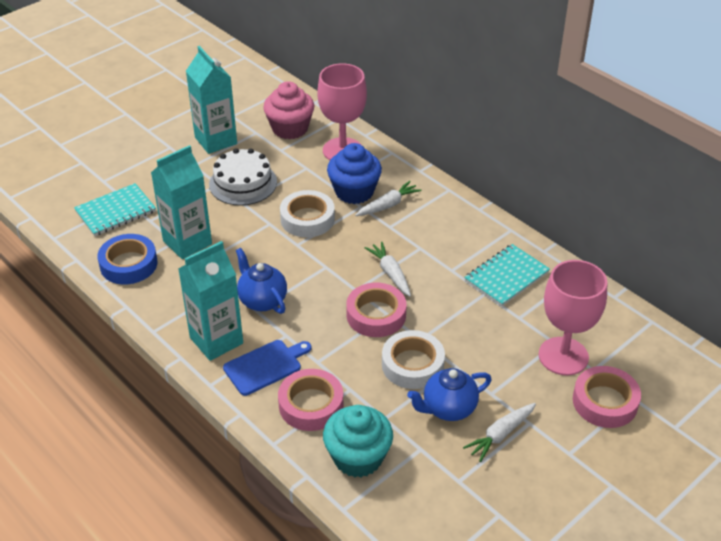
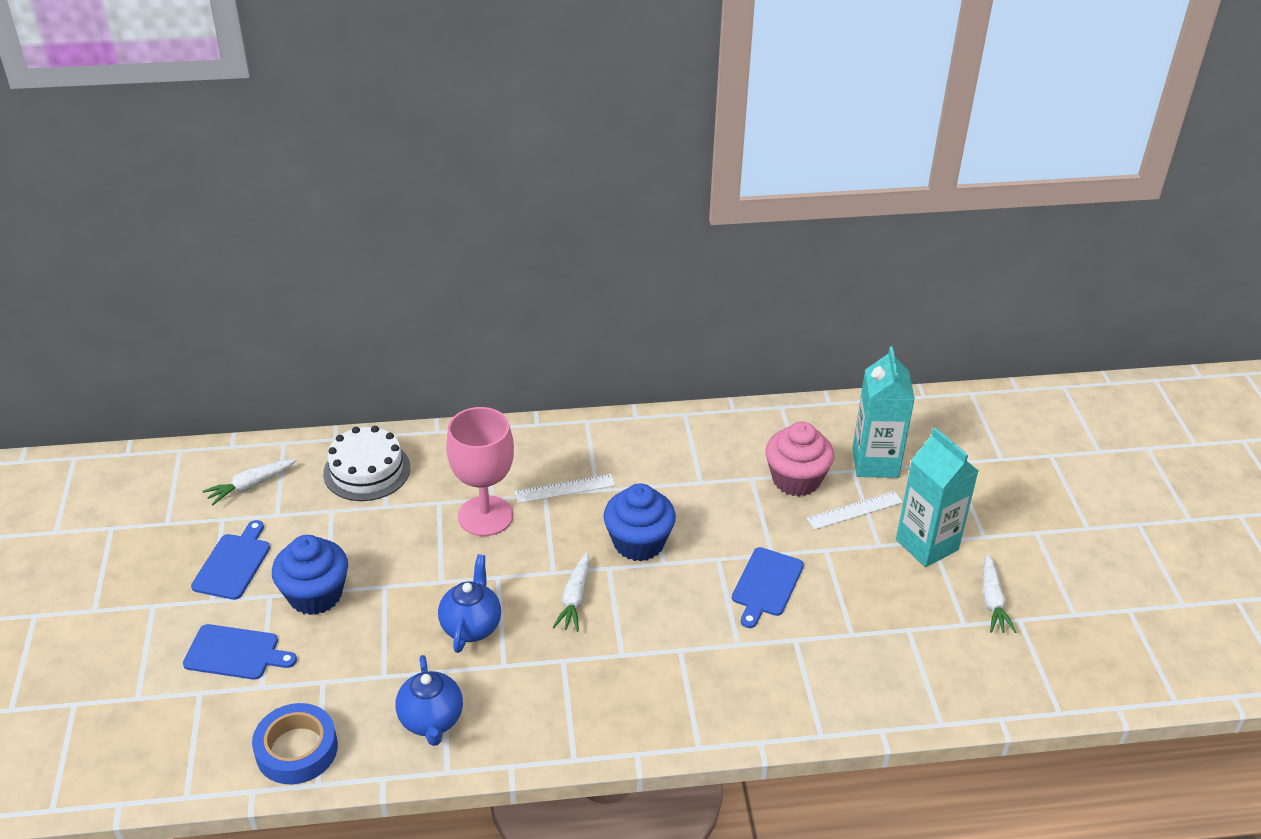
blue cupcake: 1 -> 2
blue cutting board: 1 -> 3
pink goblet: 2 -> 1
pink tape: 3 -> 0
turquoise carton: 3 -> 2
turquoise cupcake: 1 -> 0
turquoise notebook: 2 -> 0
white ruler: 0 -> 2
white tape: 2 -> 0

